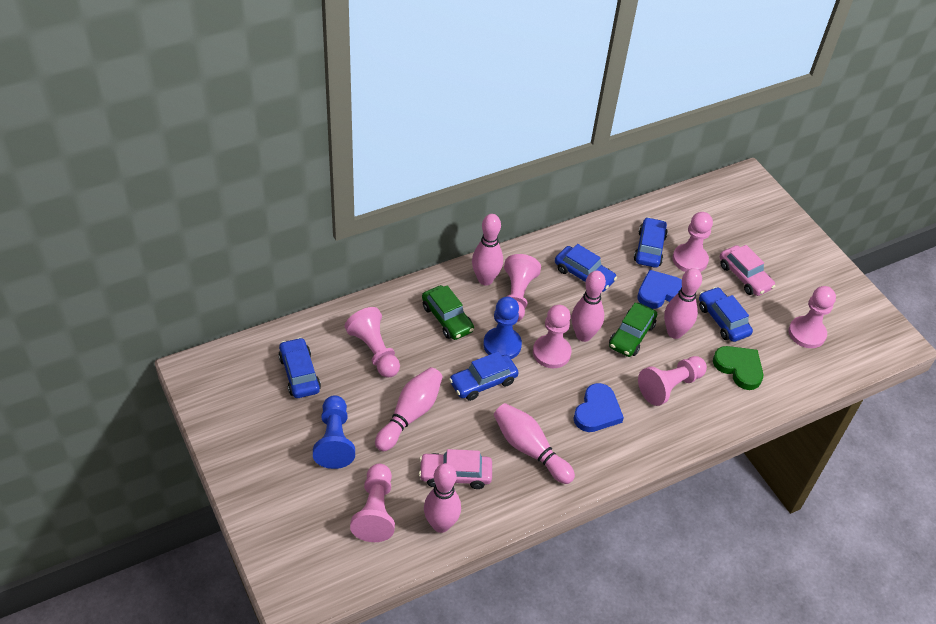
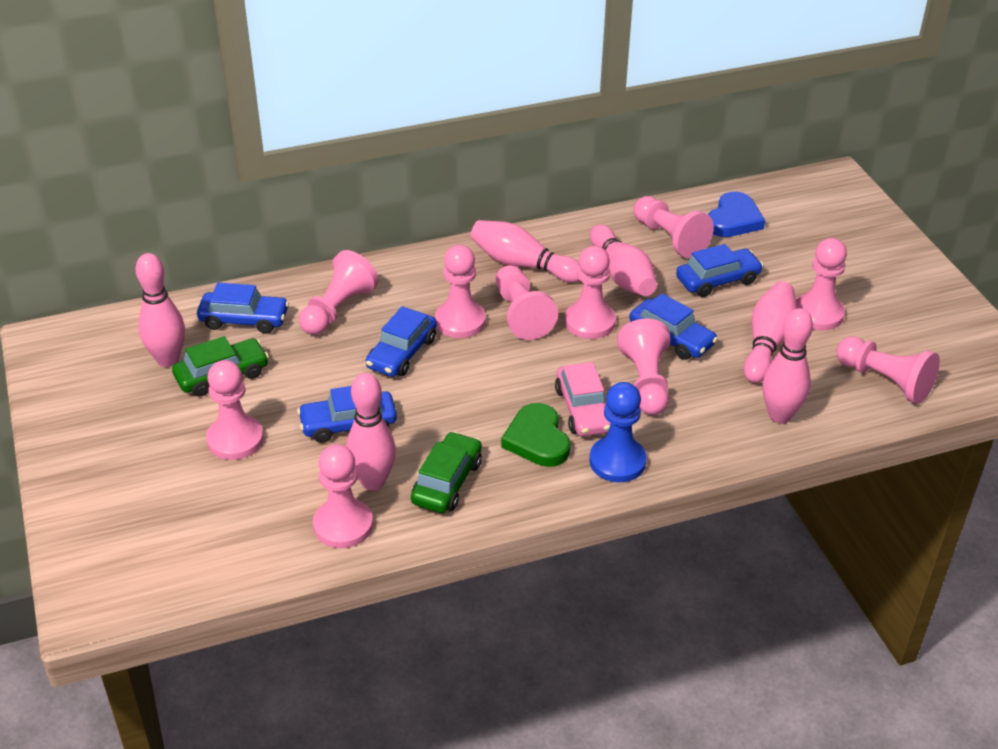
blue heart: 2 -> 1
blue pawn: 2 -> 1
pink car: 2 -> 1
pink pawn: 7 -> 10

